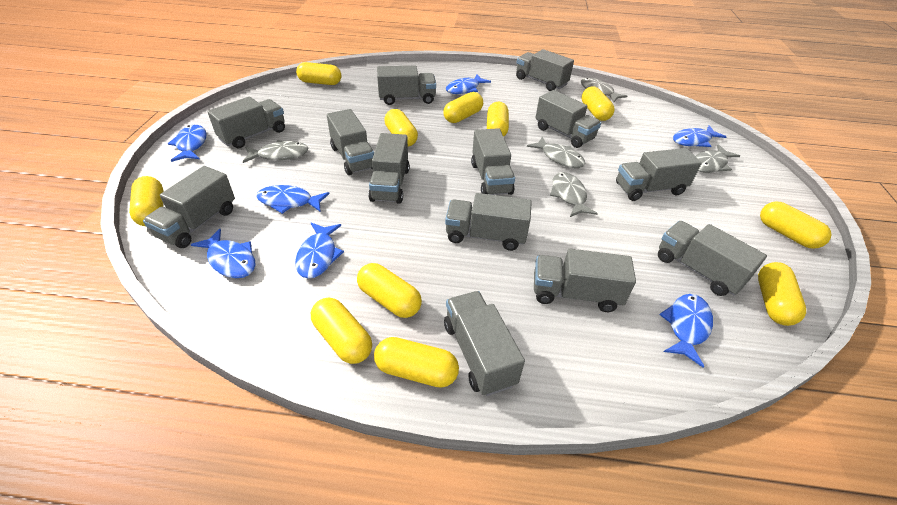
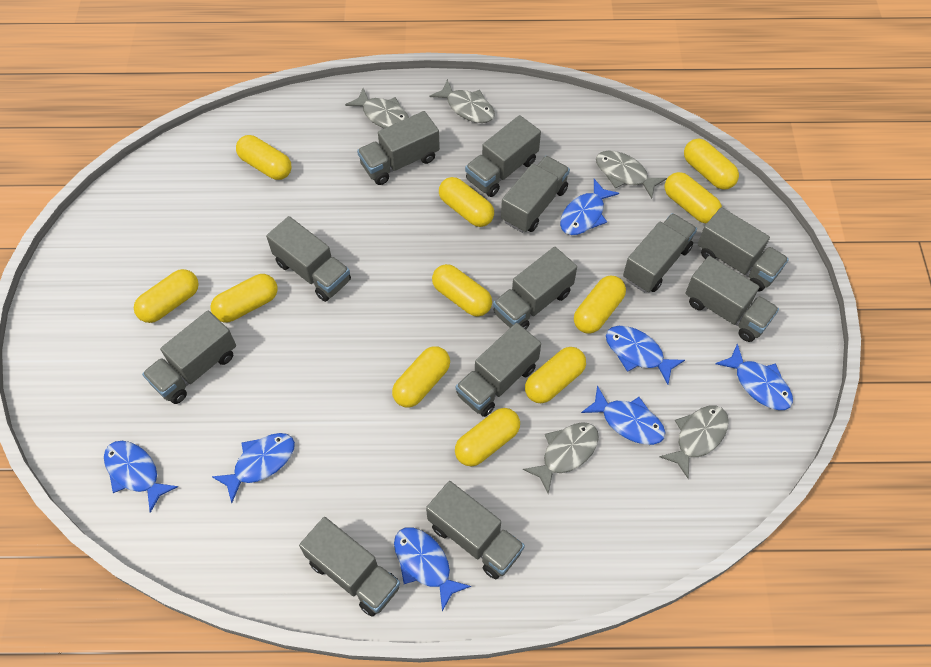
grey truck: 13 -> 12

